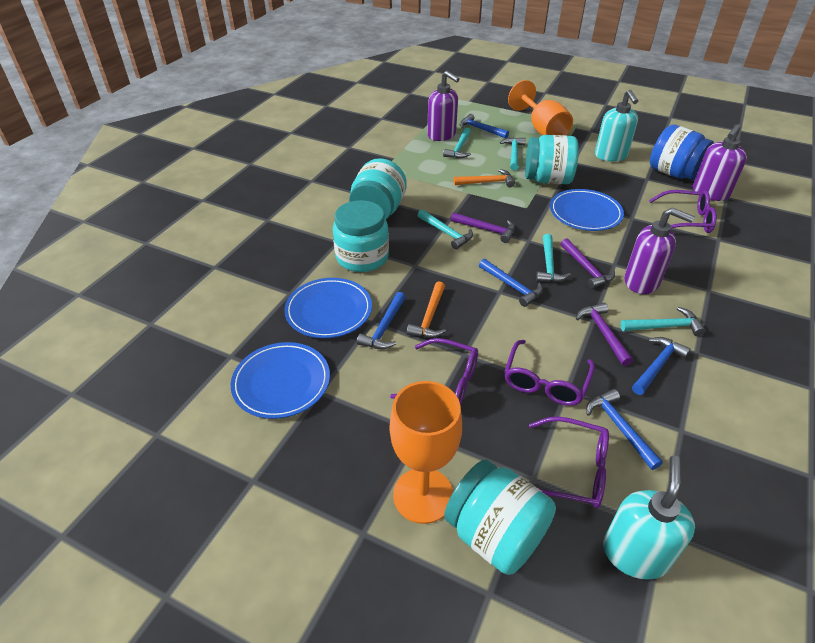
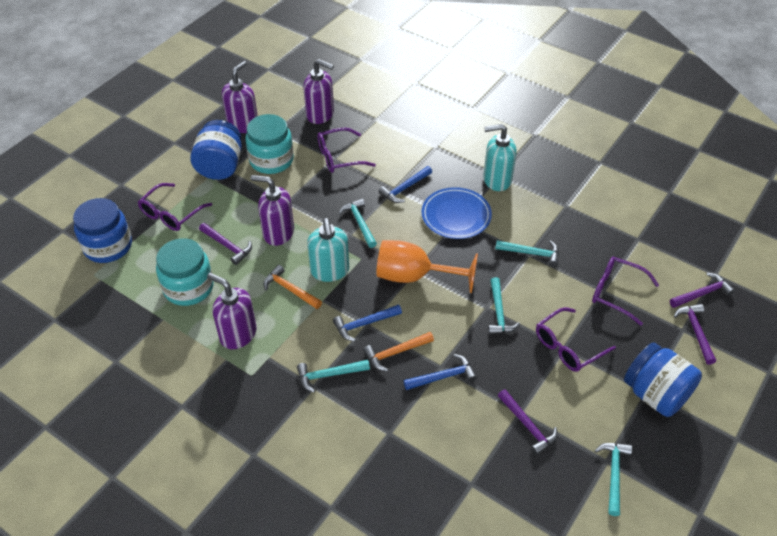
blue hammer: 5 -> 3
blue jar: 1 -> 3
blue plate: 3 -> 1
orange goblet: 2 -> 1
purple hammer: 3 -> 4
purple soap dispenser: 3 -> 4
turquoise jar: 4 -> 2

